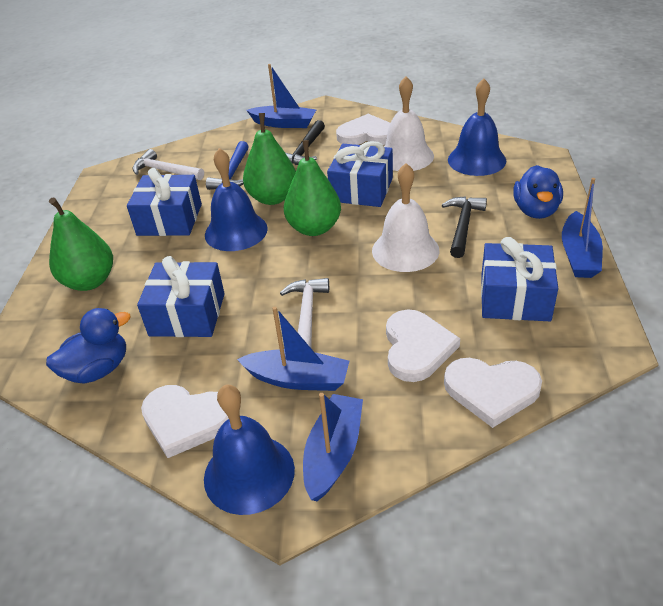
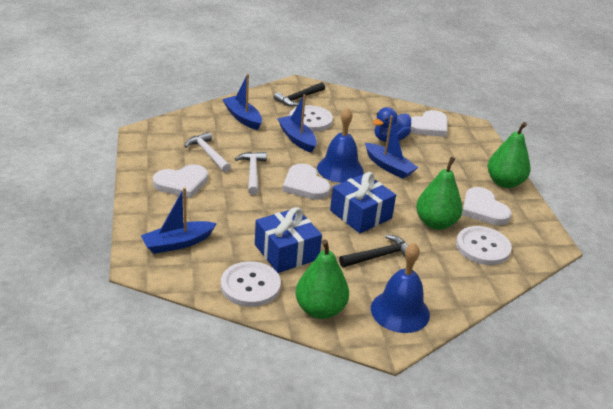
blue bell: 3 -> 2
blue duck: 2 -> 1
blue gift: 4 -> 2
blue hammer: 1 -> 0
white bell: 2 -> 0
white button: 0 -> 3

